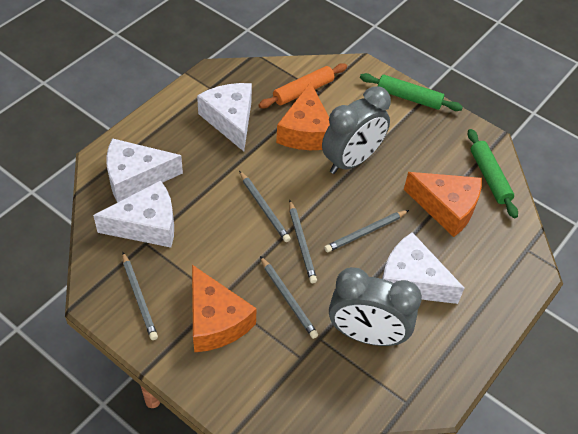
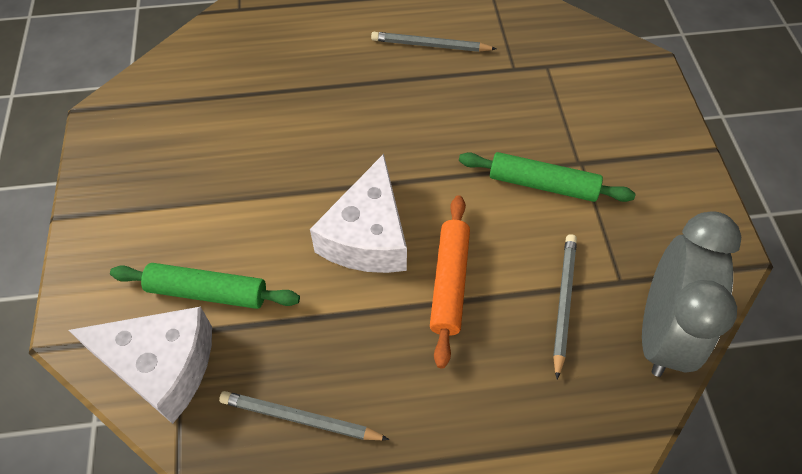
grey clock: 2 -> 1
grey pencil: 5 -> 3
orange cheese: 3 -> 0
white cheese: 4 -> 2

